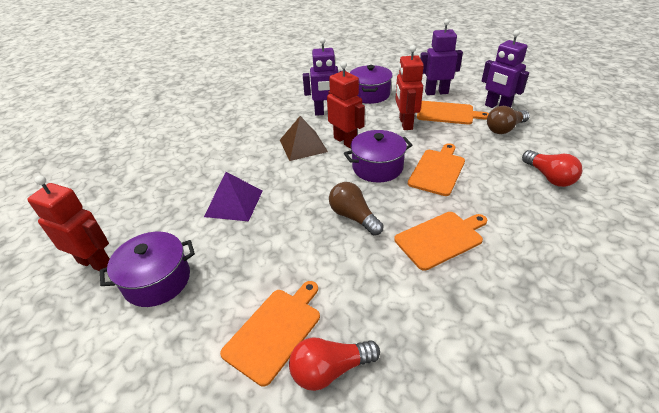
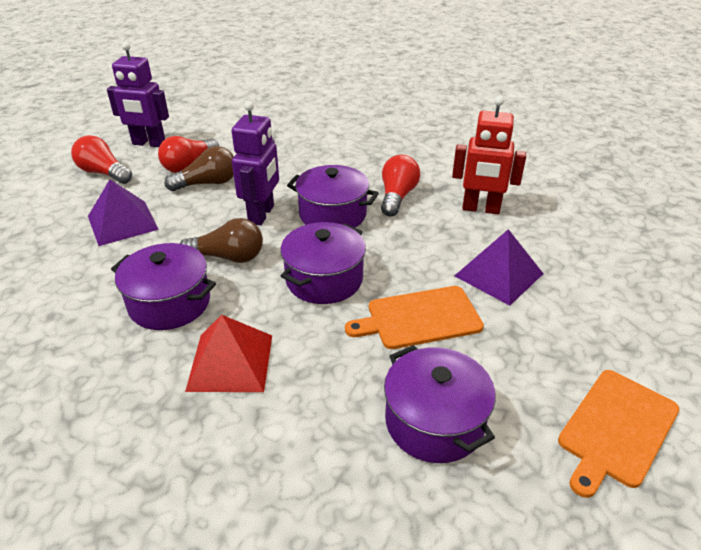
brown pyramid: 1 -> 0
orange cutting board: 4 -> 2
purple pot: 3 -> 4
purple pyramid: 1 -> 2
purple robot: 3 -> 2
red light bulb: 2 -> 3
red pyramid: 0 -> 1
red robot: 3 -> 1

